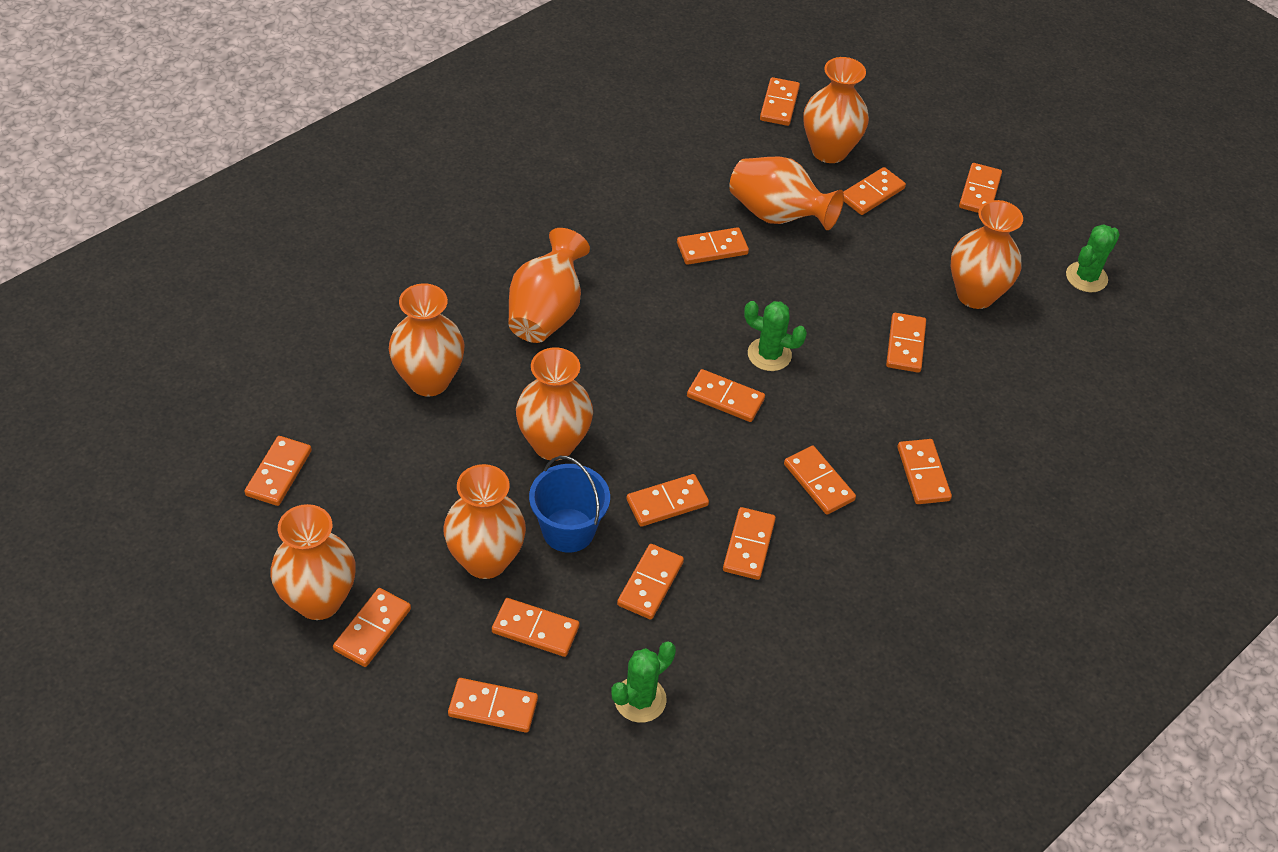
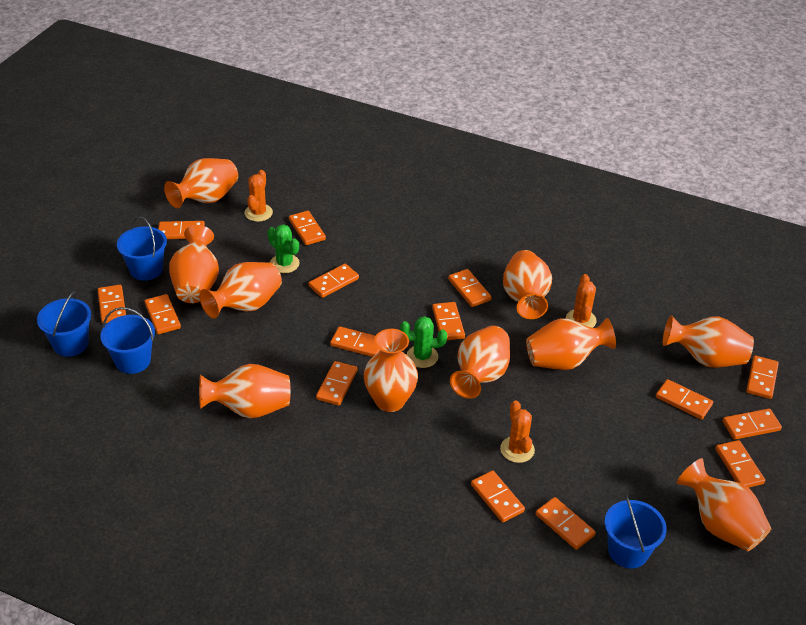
blue bucket: 1 -> 4
green cactus: 3 -> 2
orange cactus: 0 -> 3
orange vase: 8 -> 10

